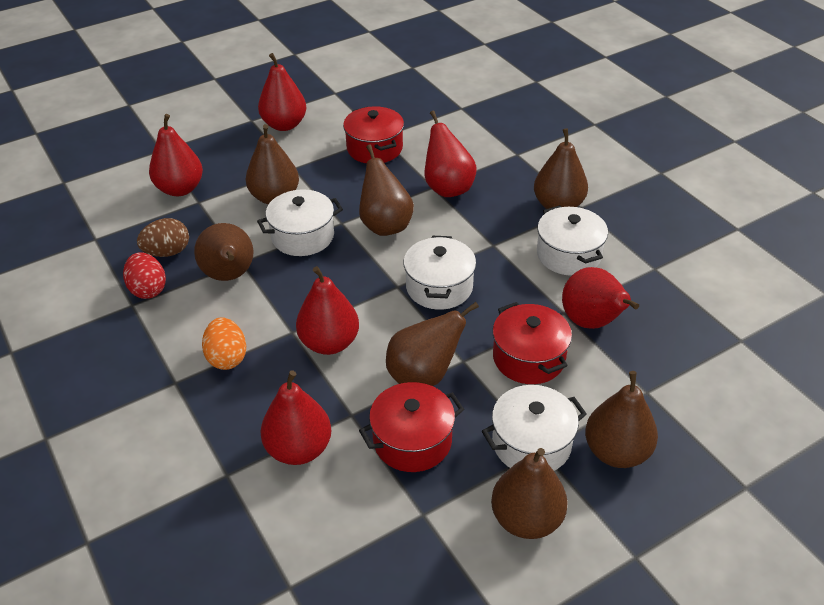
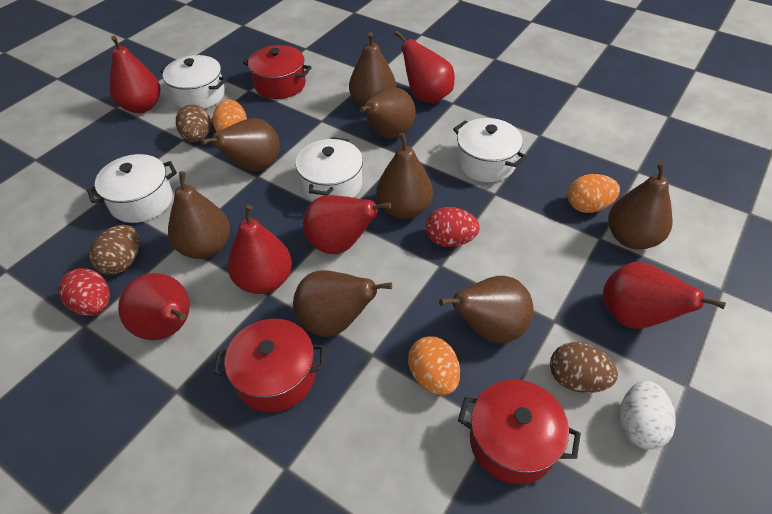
brown egg: 1 -> 3
brown pear: 7 -> 8
orange egg: 1 -> 3
red egg: 1 -> 2
white egg: 0 -> 1

